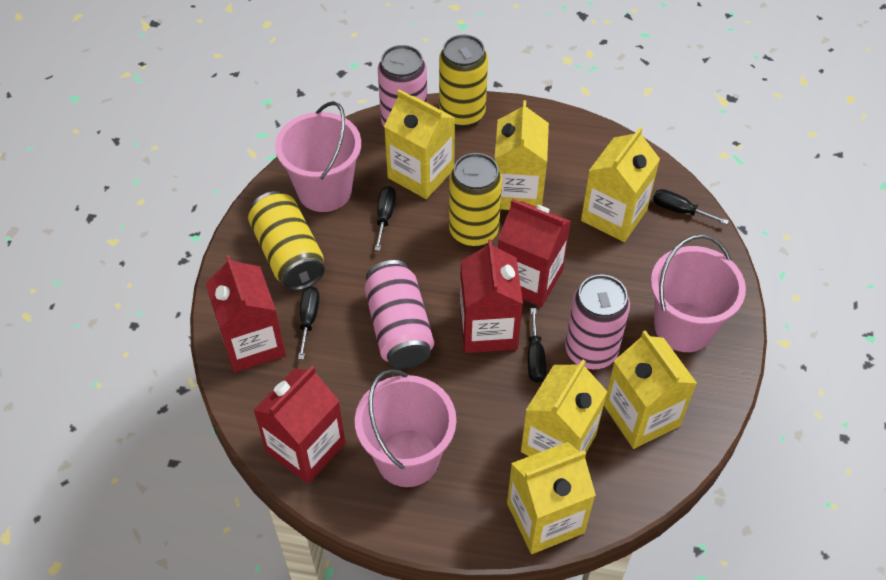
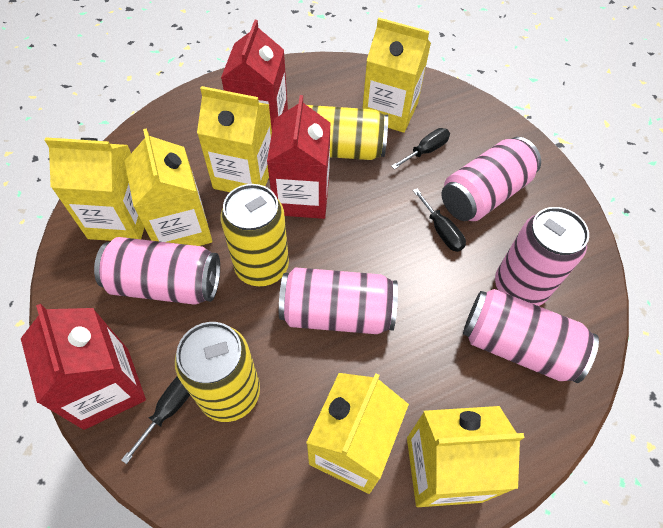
black screwdriver: 4 -> 3
pink bucket: 3 -> 0
pink can: 3 -> 5
red carton: 4 -> 3

